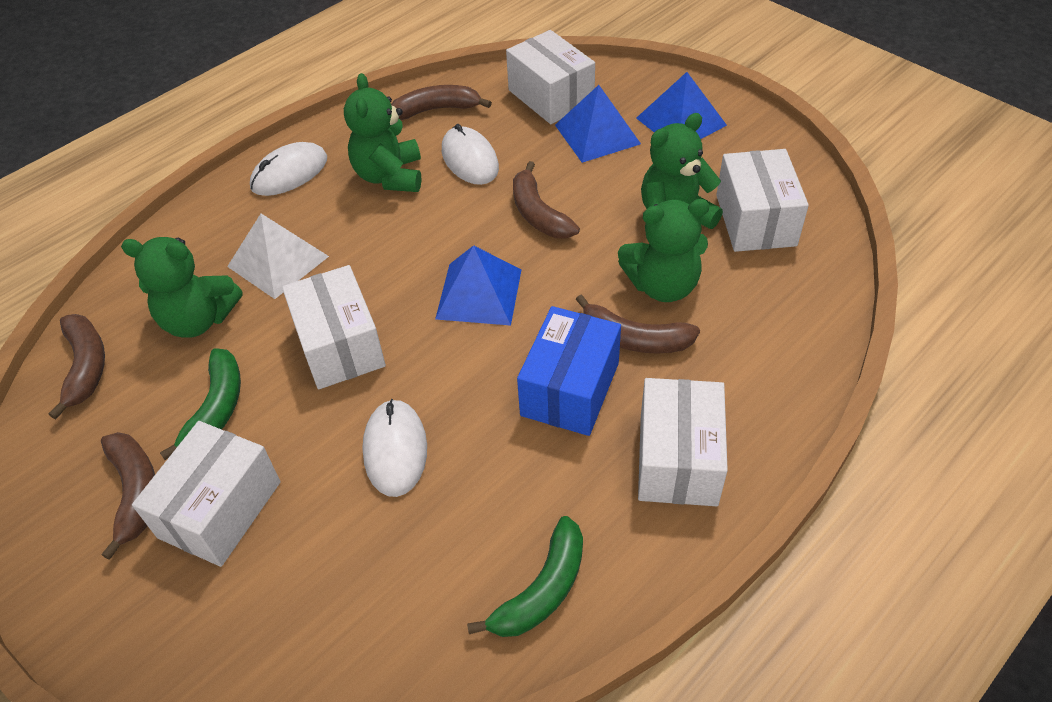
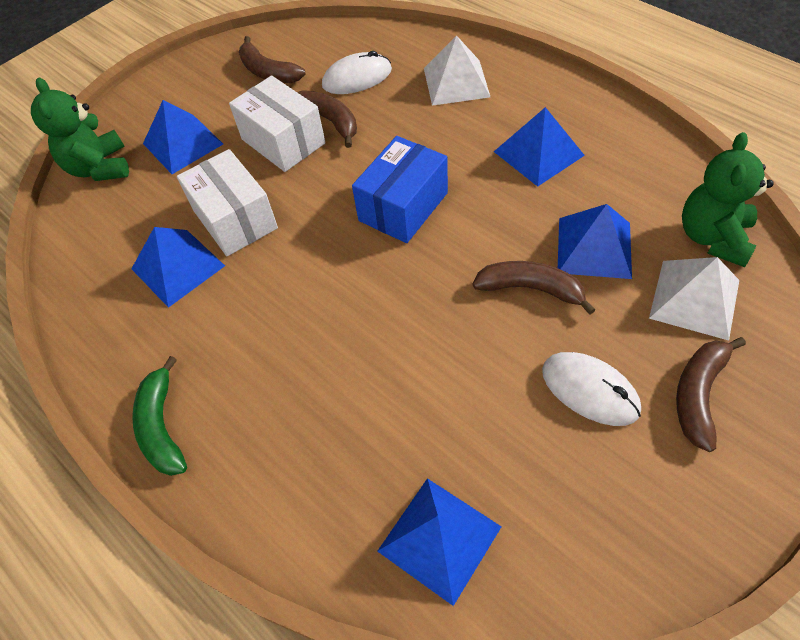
blue pyramid: 3 -> 5
brown banana: 5 -> 4
green banana: 2 -> 1
green teddy bear: 4 -> 2
white box: 5 -> 2
white mouse: 3 -> 2
white pyramid: 1 -> 2

